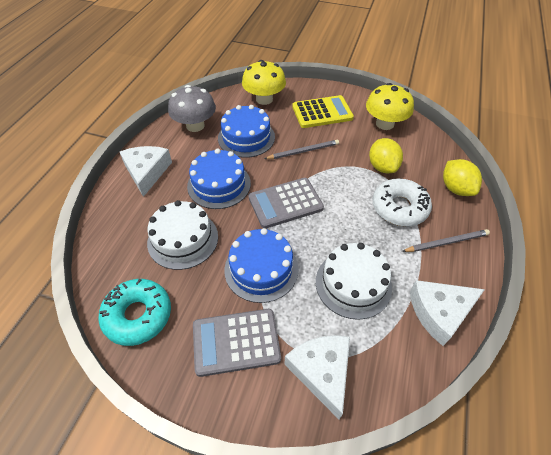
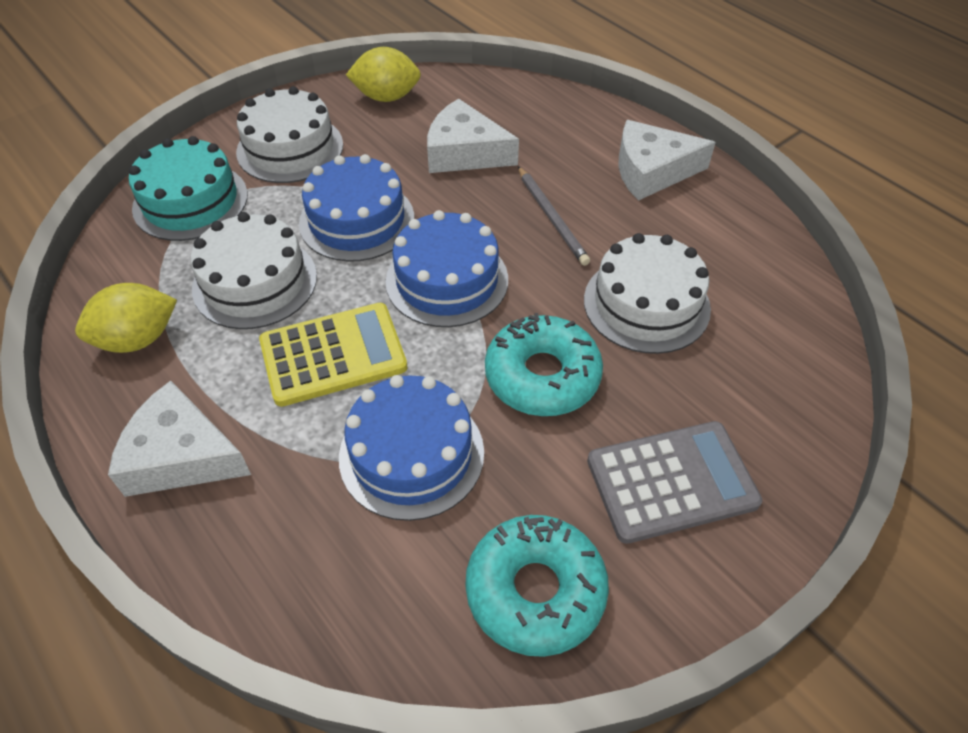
grey calculator: 2 -> 1
grey mushroom: 1 -> 0
grey pencil: 2 -> 1
turquoise cake: 0 -> 1
turquoise donut: 1 -> 2
white cake: 2 -> 3
white donut: 1 -> 0
yellow mushroom: 2 -> 0

